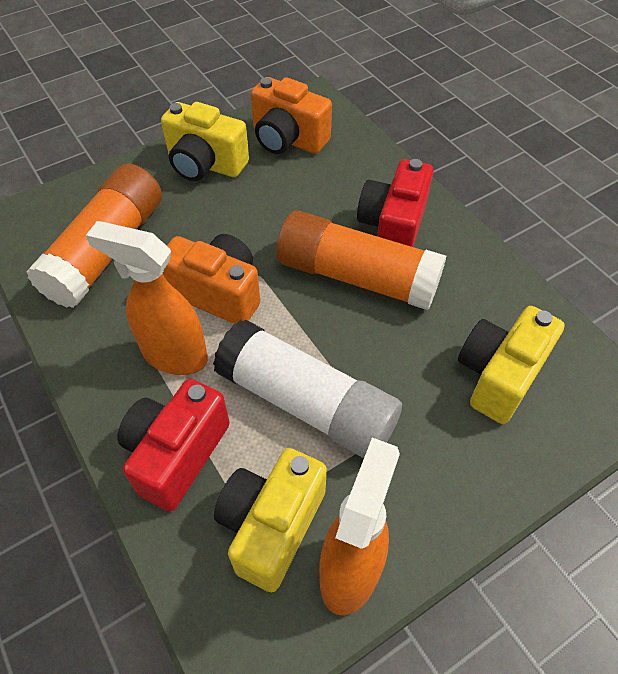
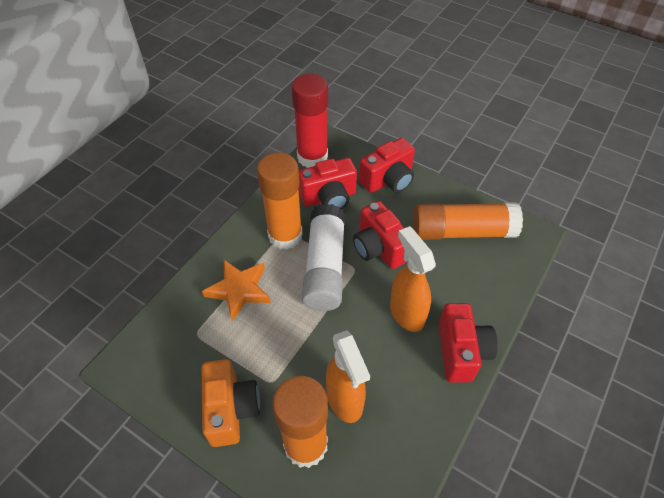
orange camera: 2 -> 1
orange glue stick: 2 -> 3
orange star: 0 -> 1
red camera: 2 -> 4
red glue stick: 0 -> 1
yellow camera: 3 -> 0

